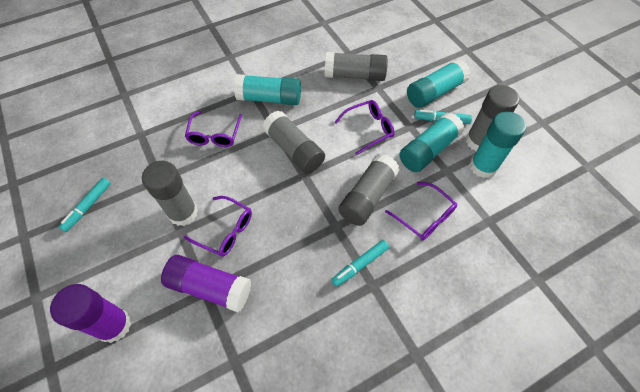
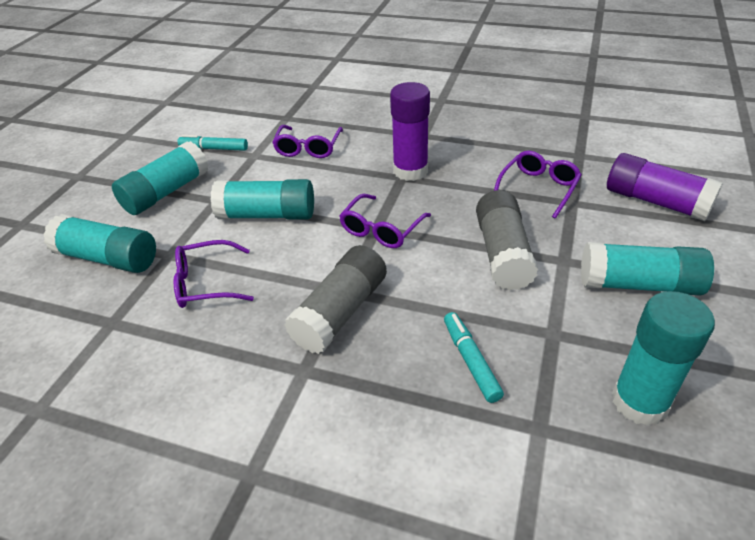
grey glue stick: 5 -> 2
turquoise glue stick: 4 -> 5
turquoise marker: 3 -> 2

